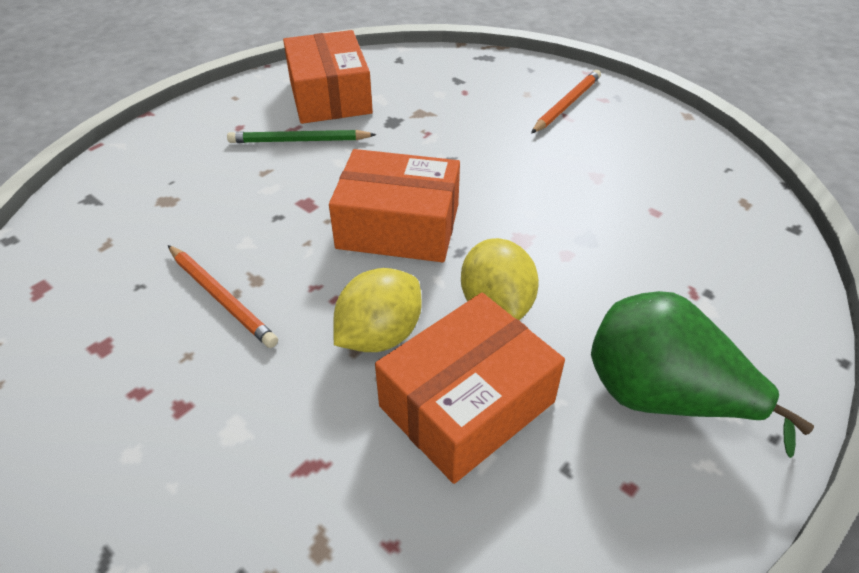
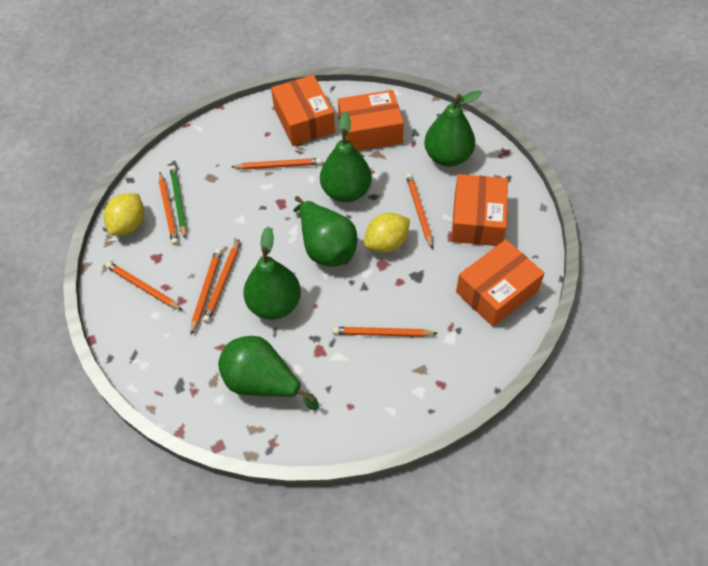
green pear: 1 -> 5
orange box: 3 -> 4
orange pencil: 2 -> 7

